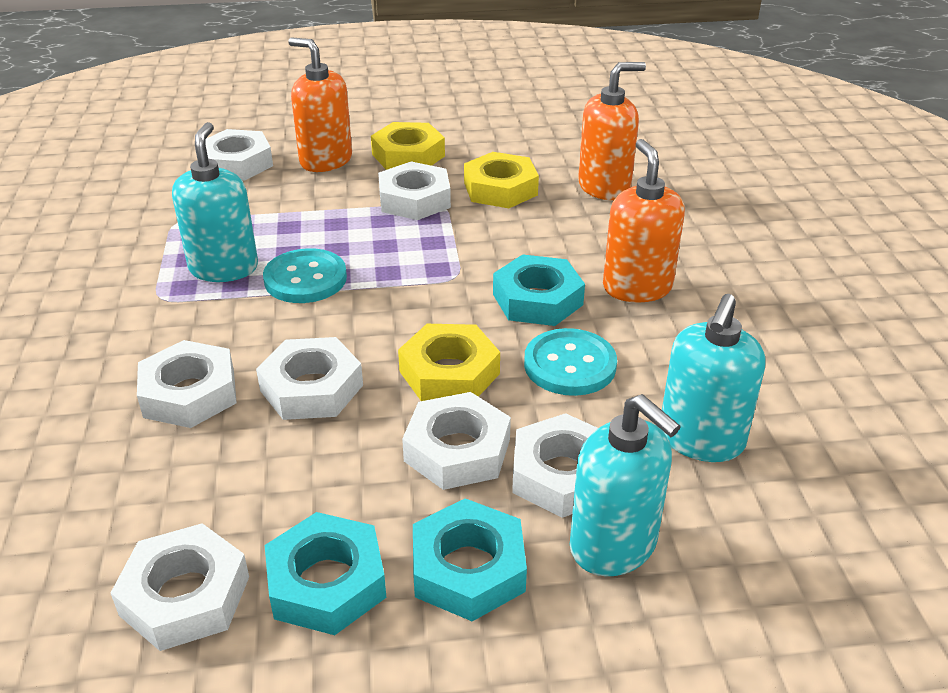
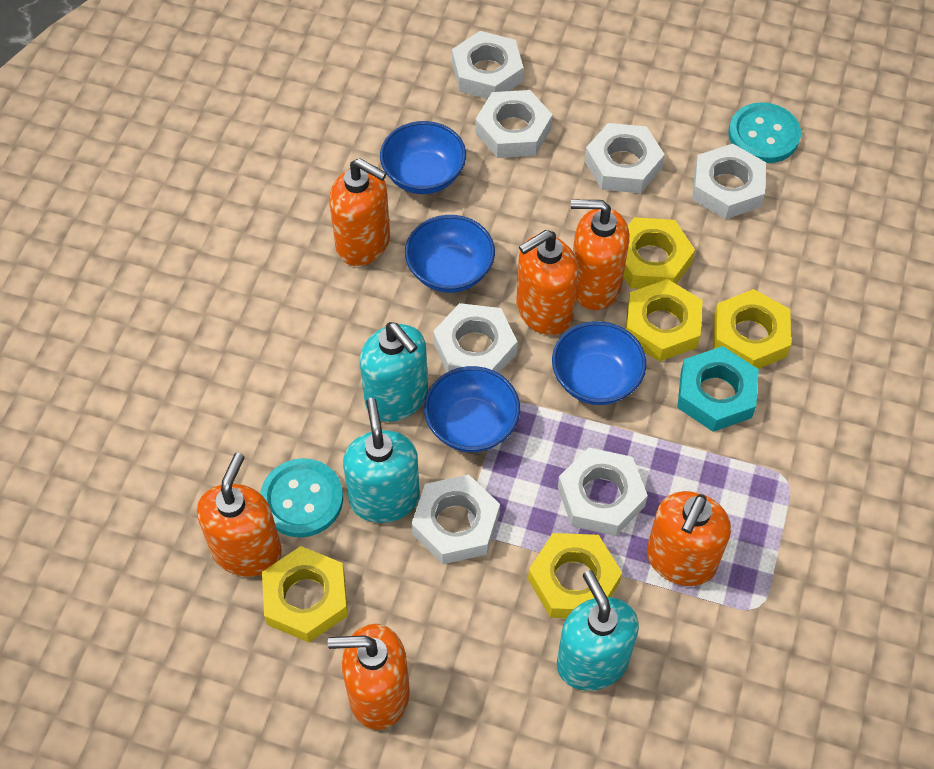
blue bowl: 0 -> 4
orange soap dispenser: 3 -> 6
turquoise nut: 3 -> 1
yellow nut: 3 -> 5

